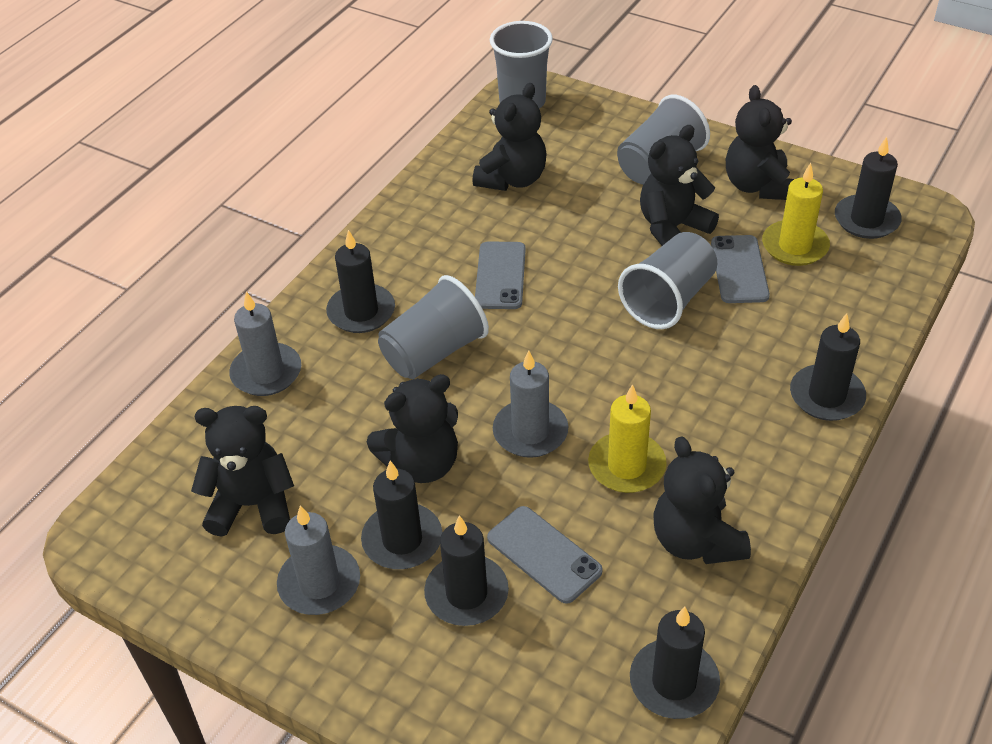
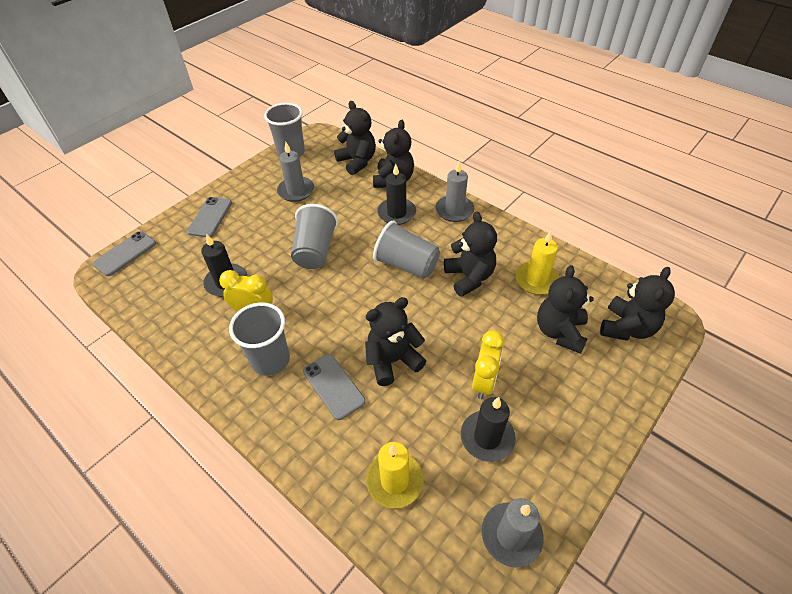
black candle: 6 -> 3
yellow clock: 0 -> 2

